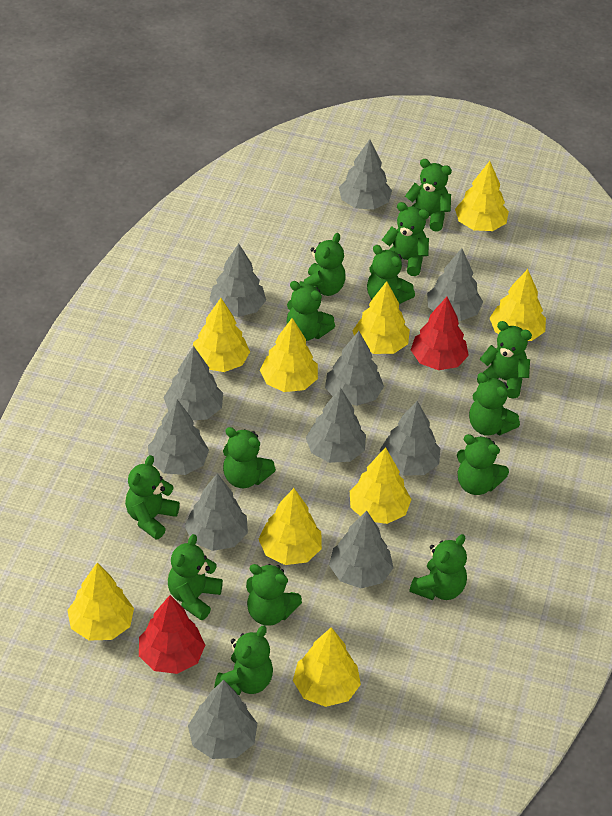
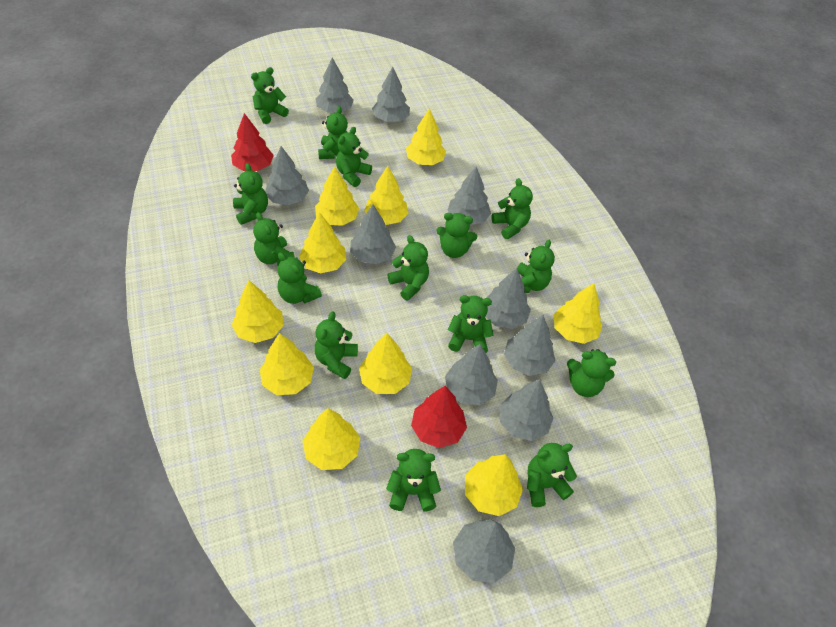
green teddy bear: 14 -> 15
grey tree: 11 -> 10
yellow tree: 9 -> 10

